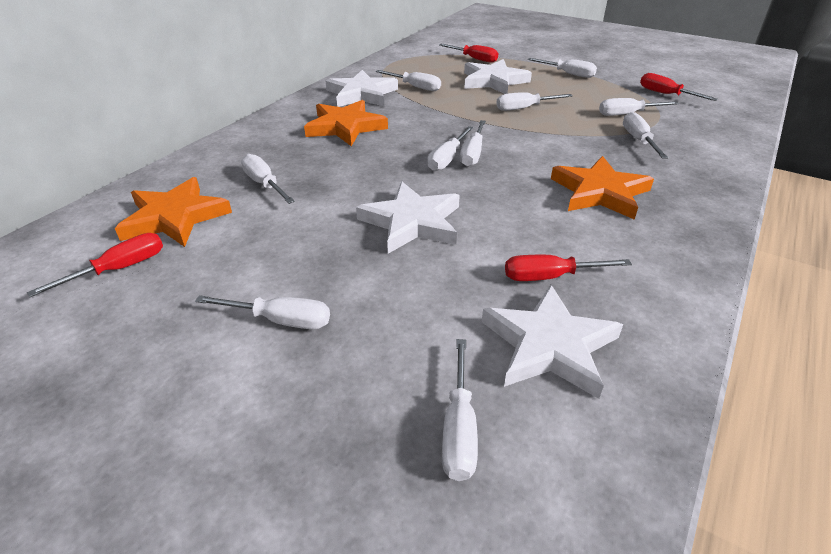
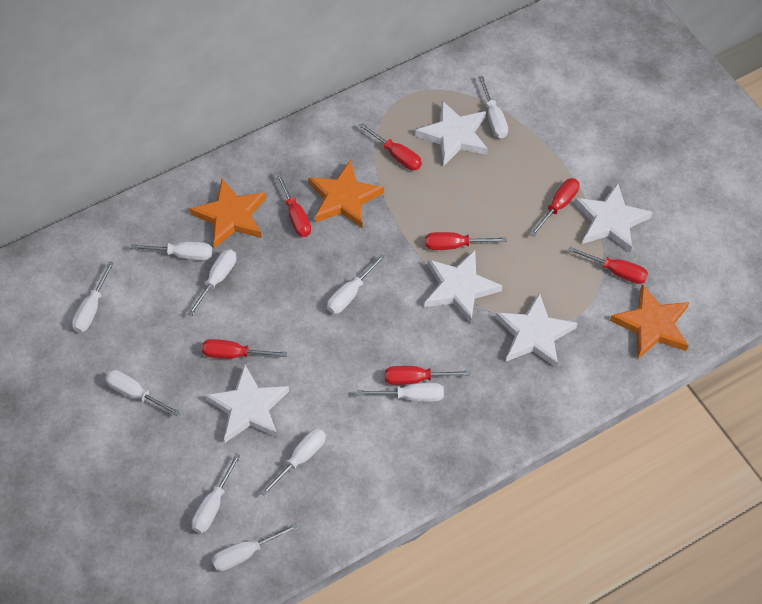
red screwdriver: 4 -> 7
white star: 4 -> 5

